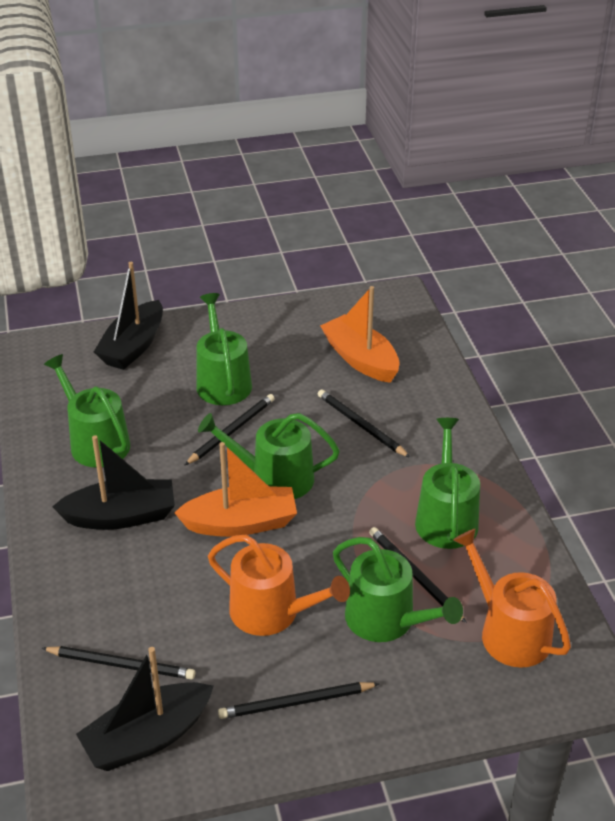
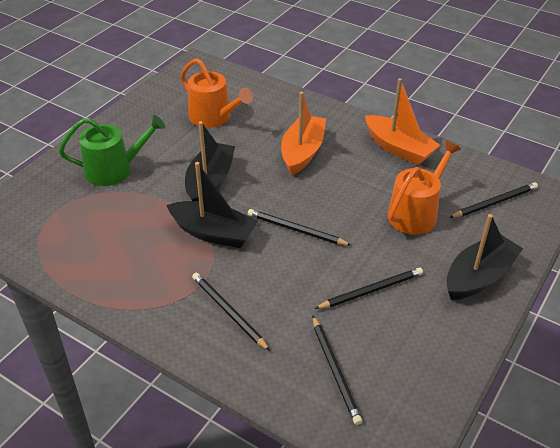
green watering can: 5 -> 1

